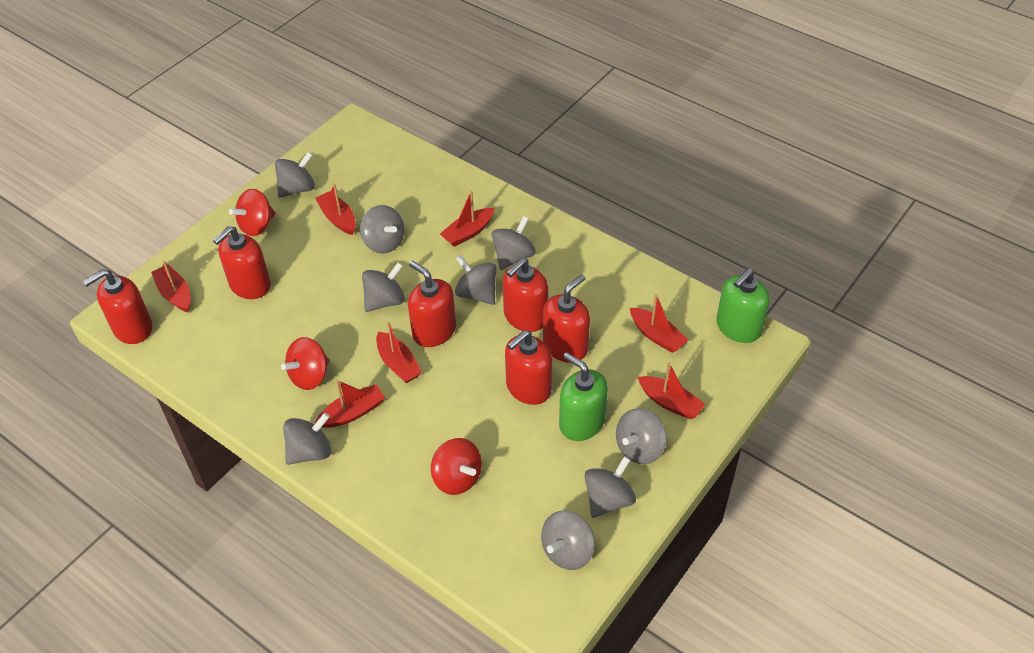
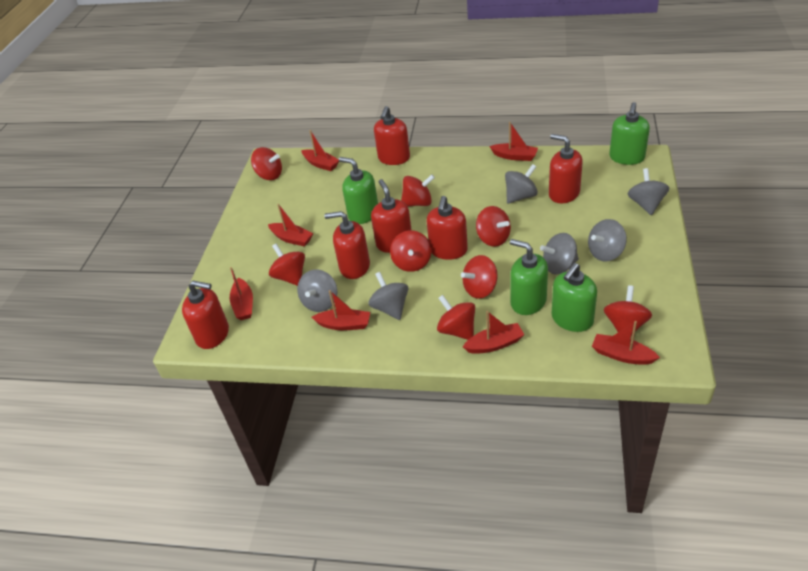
green soap dispenser: 2 -> 4
grey spinning top: 9 -> 6
red spinning top: 3 -> 8

